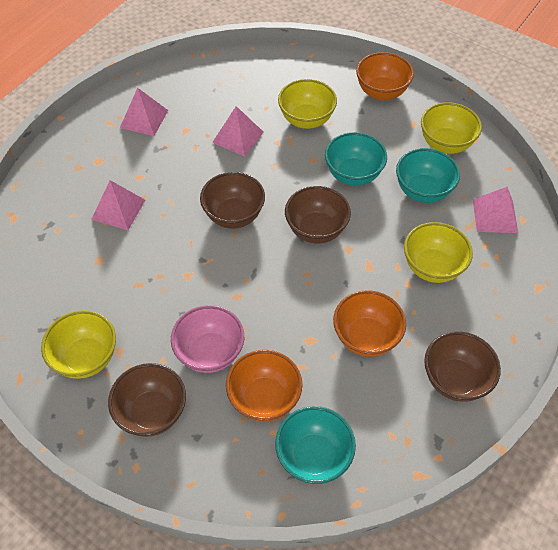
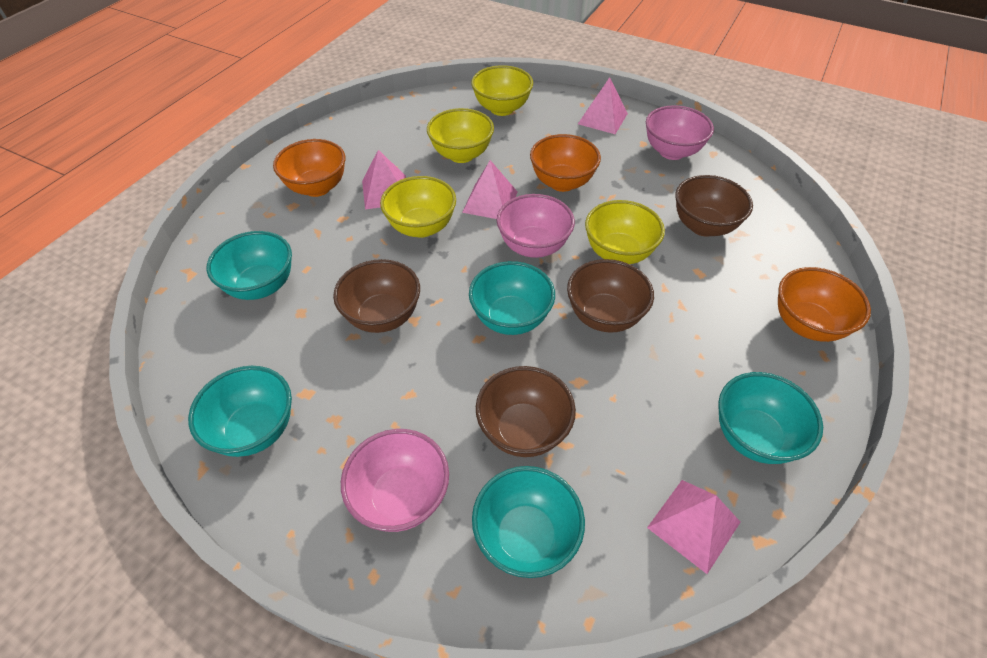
pink bowl: 1 -> 3
turquoise bowl: 3 -> 5

